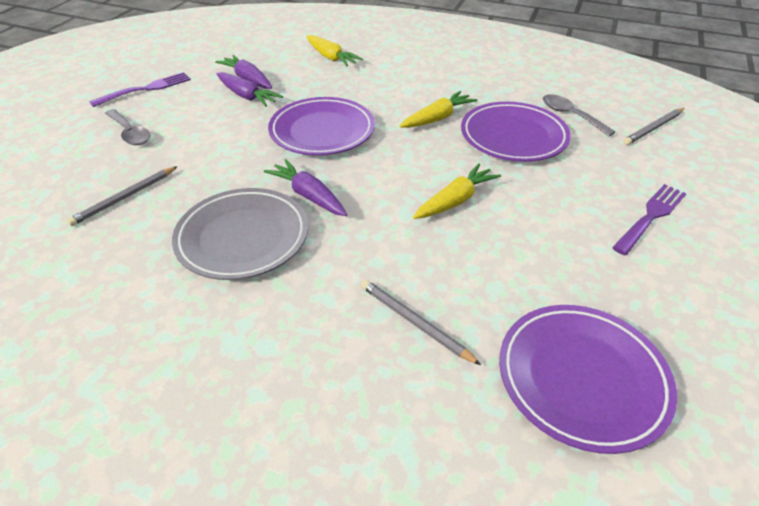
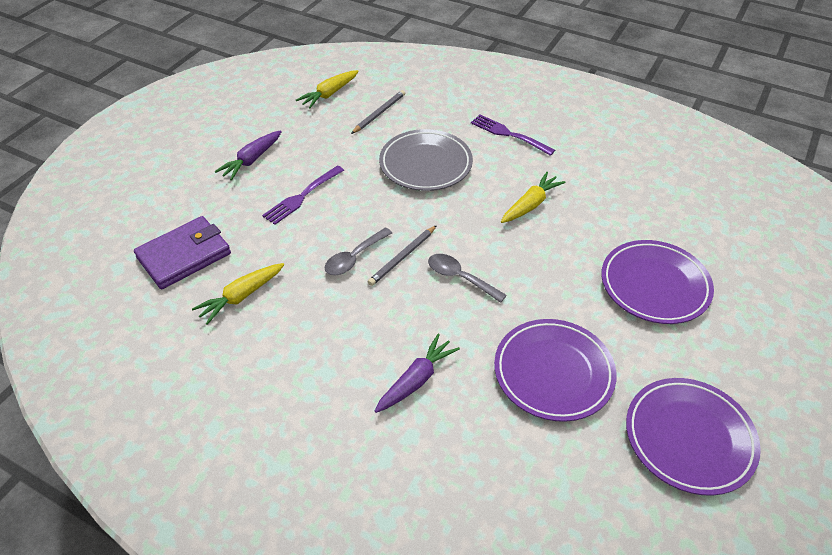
grey pencil: 3 -> 2
purple carrot: 3 -> 2
purple wallet: 0 -> 1

